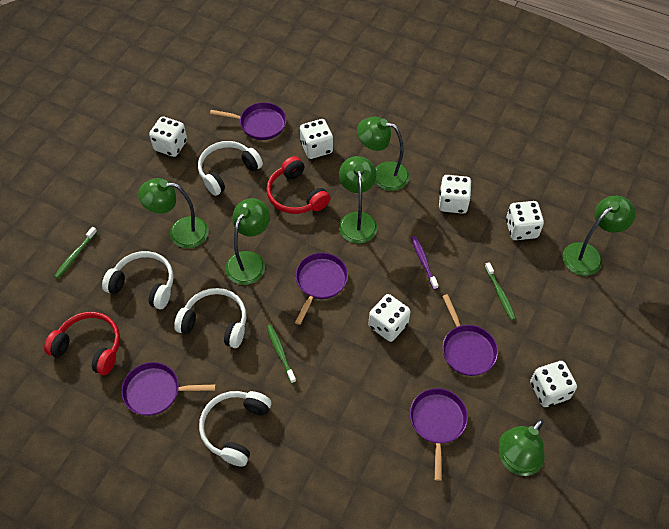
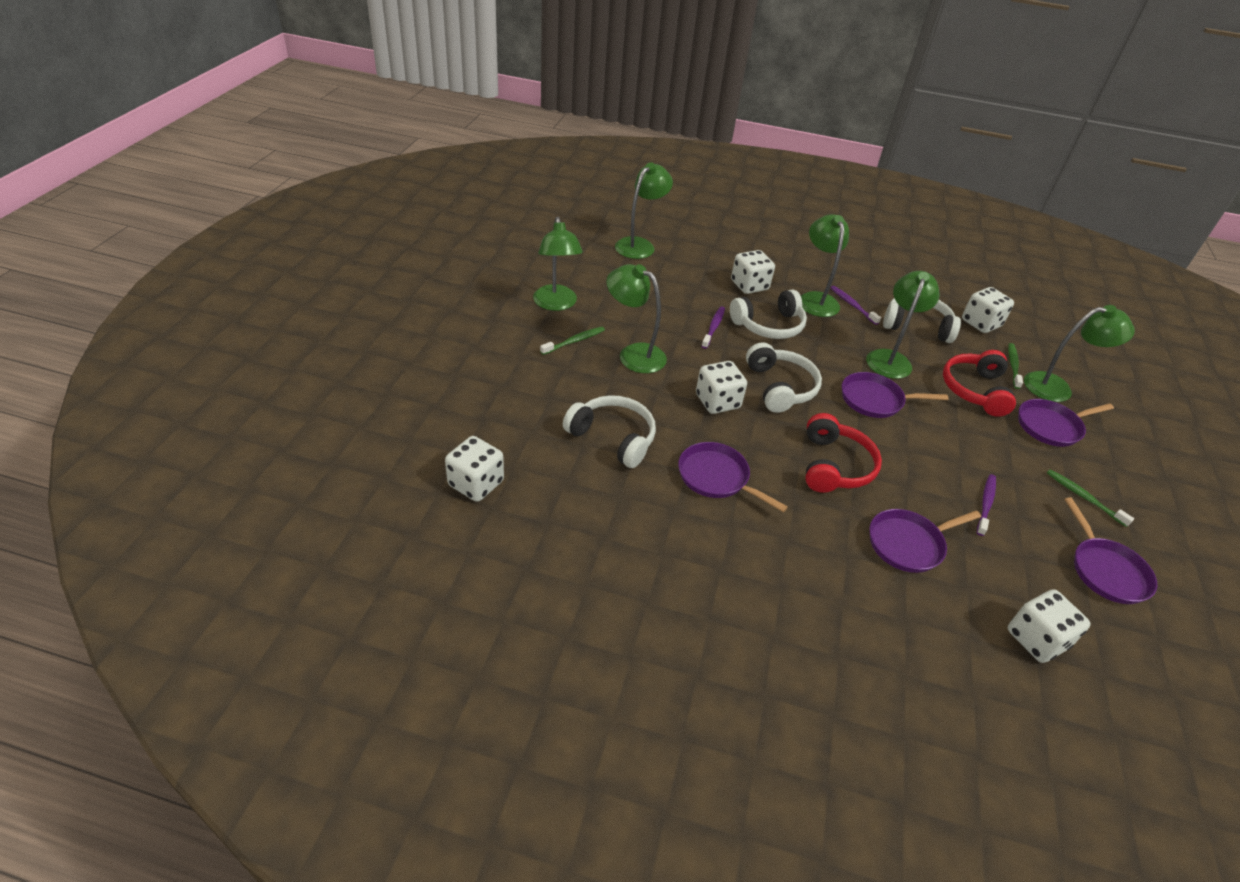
purple toothbrush: 1 -> 3
white dice: 6 -> 5

